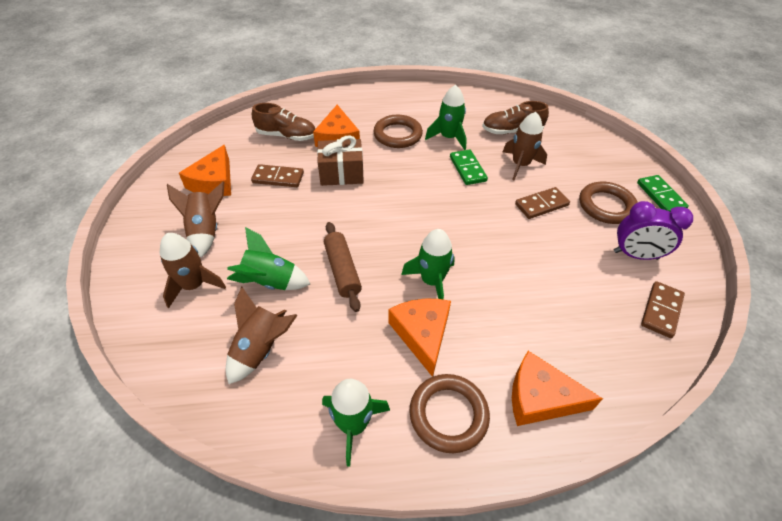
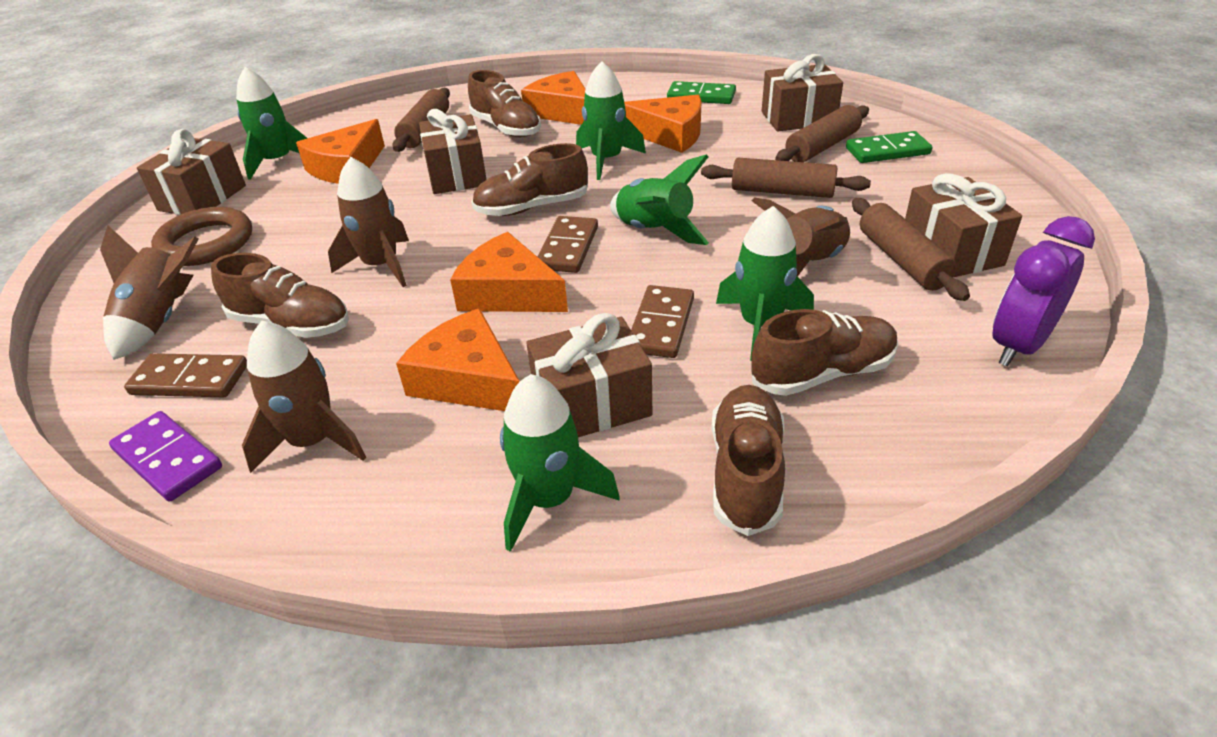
brown gift: 1 -> 5
brown ring: 3 -> 1
brown rolling pin: 1 -> 4
brown shoe: 2 -> 5
green rocket: 4 -> 5
orange cheese: 4 -> 5
purple domino: 0 -> 1

